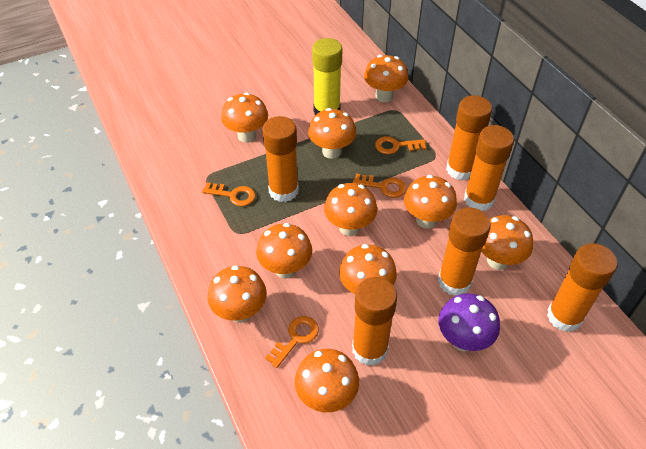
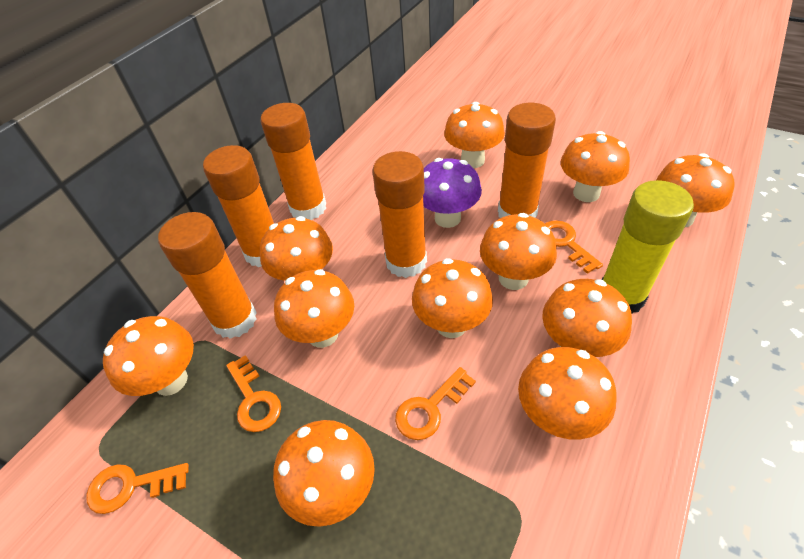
orange glue stick: 6 -> 5
orange mushroom: 10 -> 11

